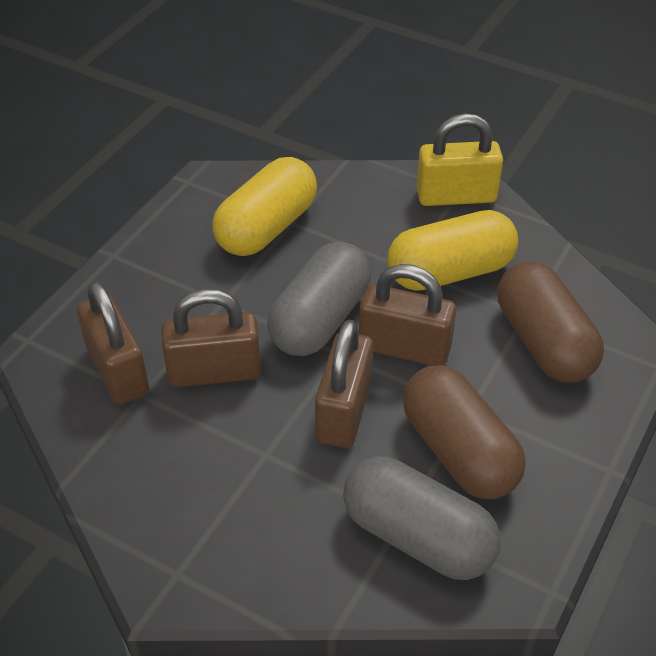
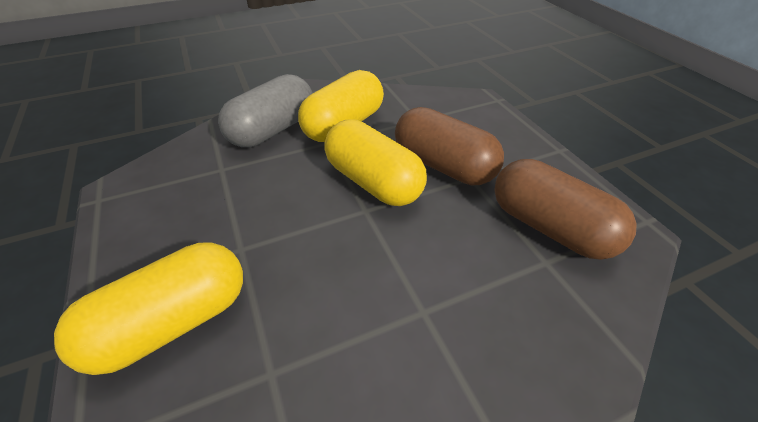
brown padlock: 4 -> 0
grey capsule: 2 -> 1
yellow capsule: 2 -> 3
yellow padlock: 1 -> 0

